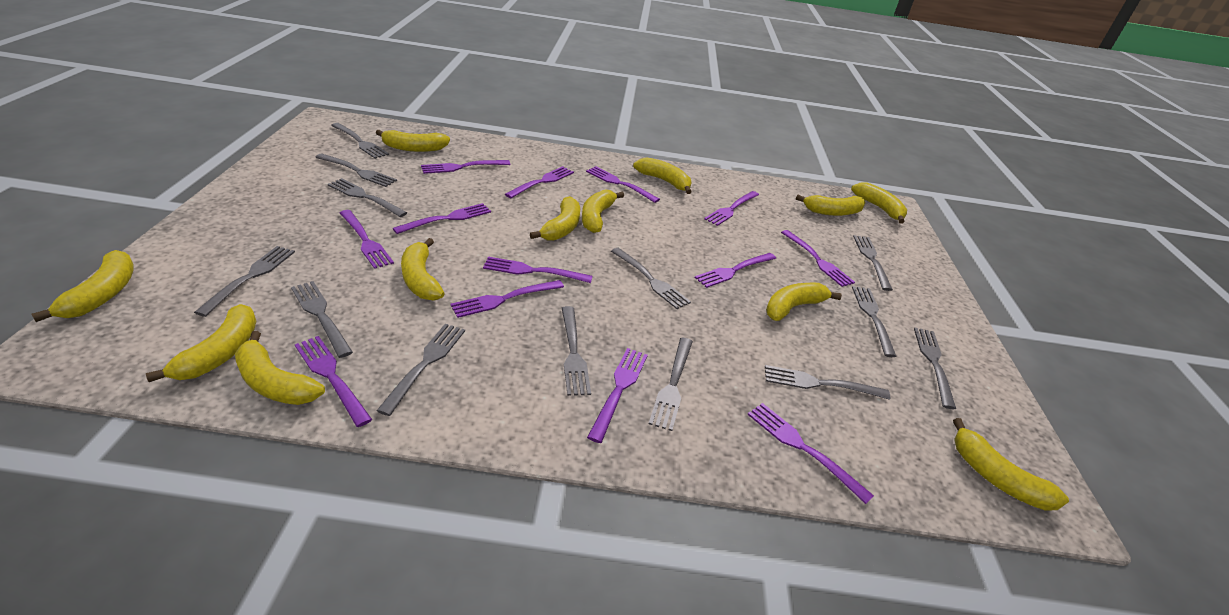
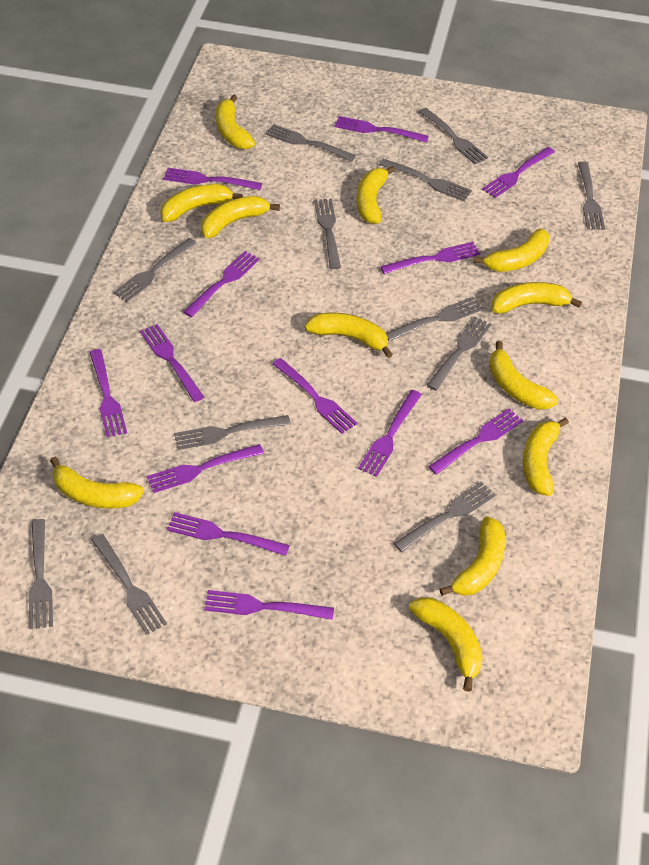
grey fork: 13 -> 12

